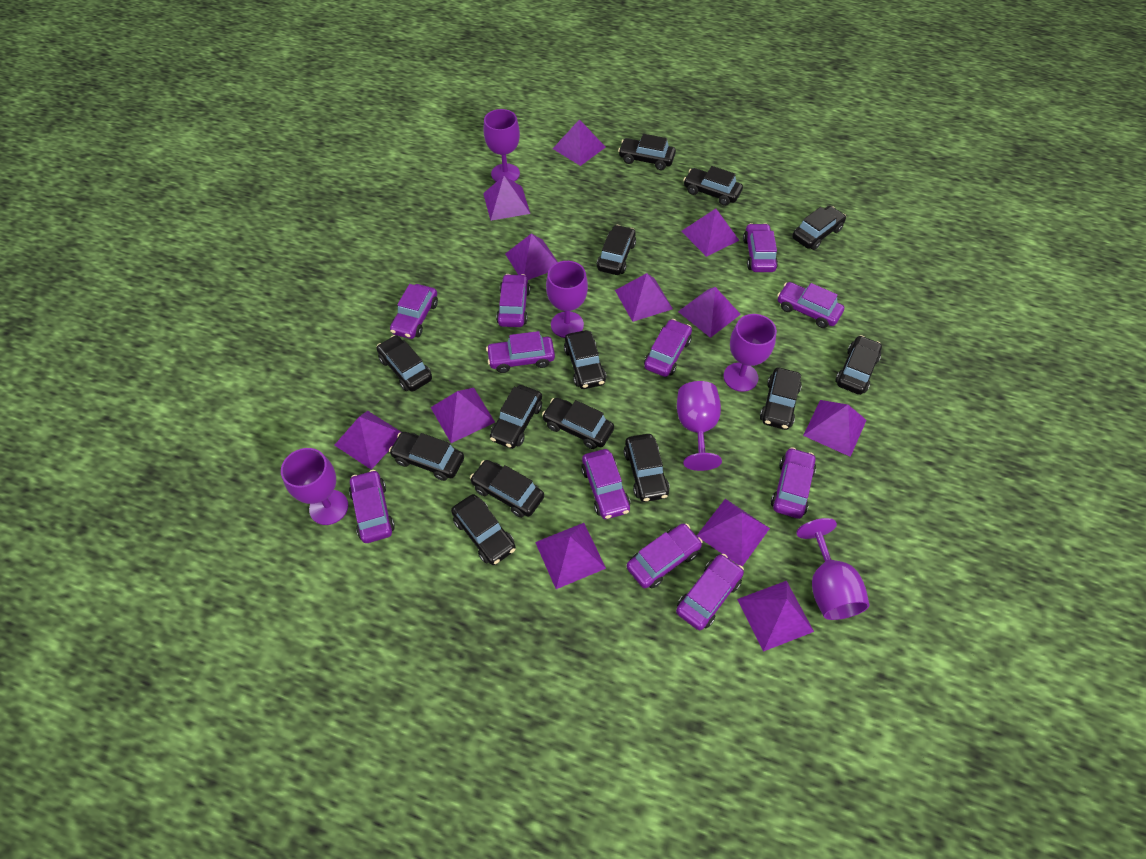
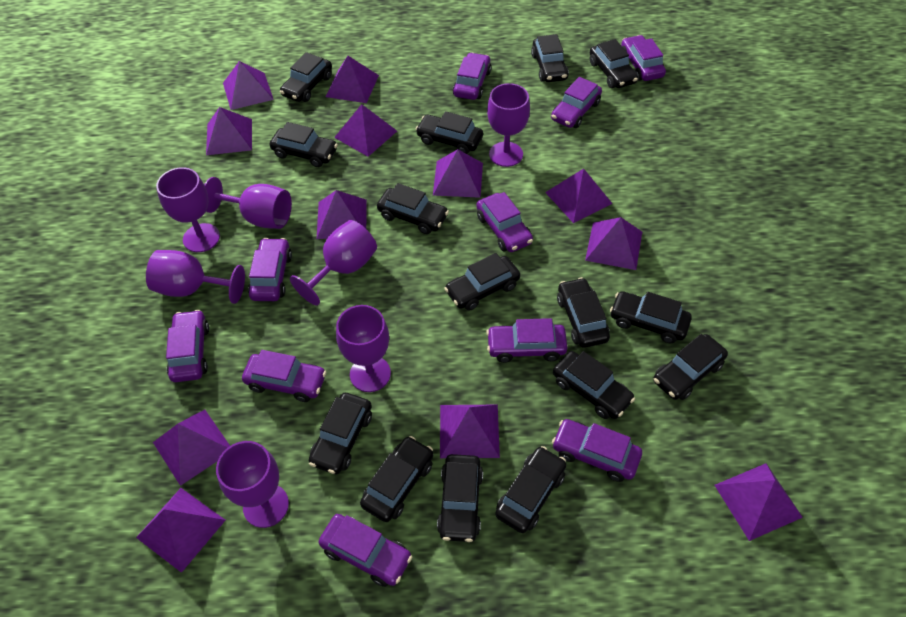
black car: 14 -> 15
purple car: 11 -> 10
purple goblet: 6 -> 7

